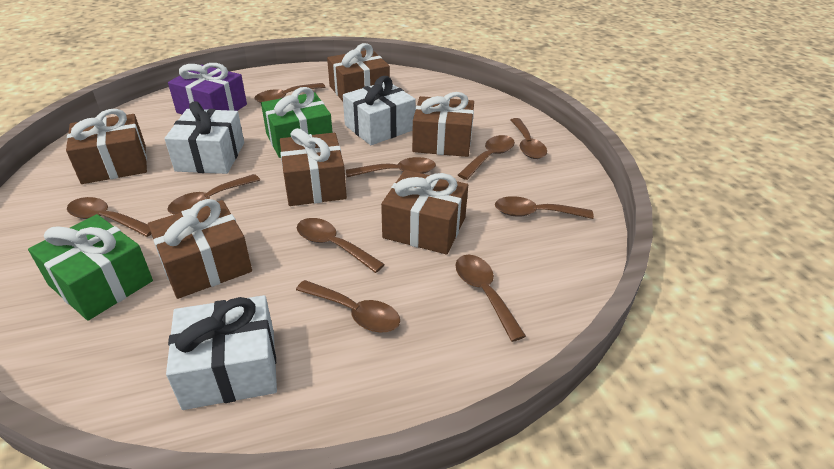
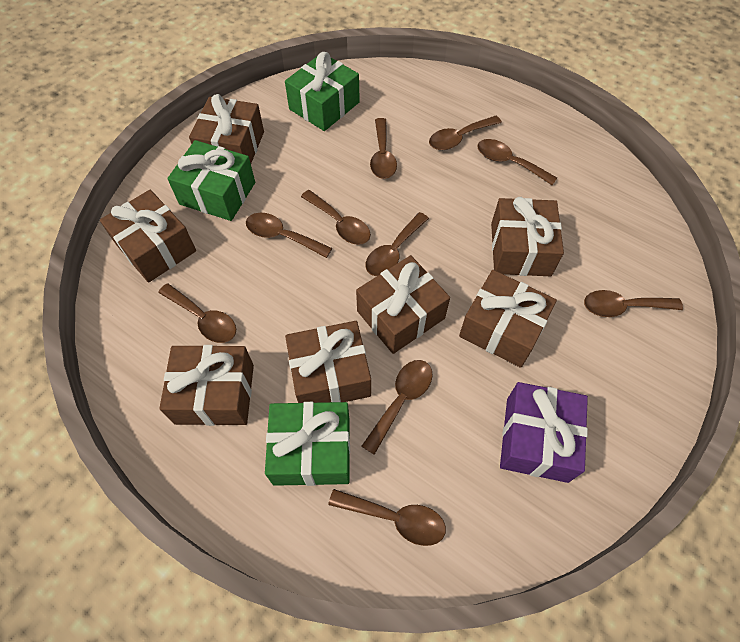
brown gift: 6 -> 7
green gift: 2 -> 3
white gift: 3 -> 0

